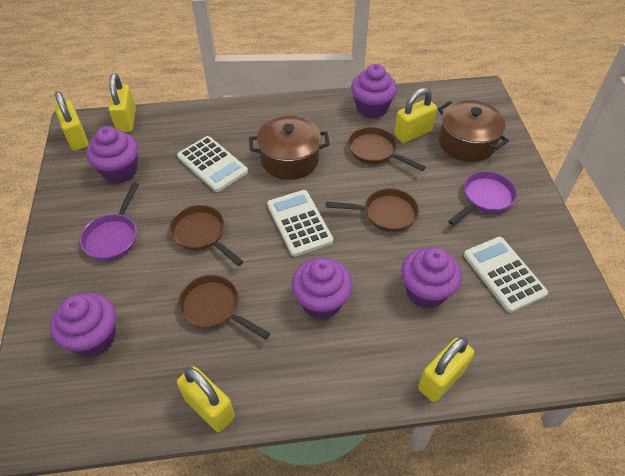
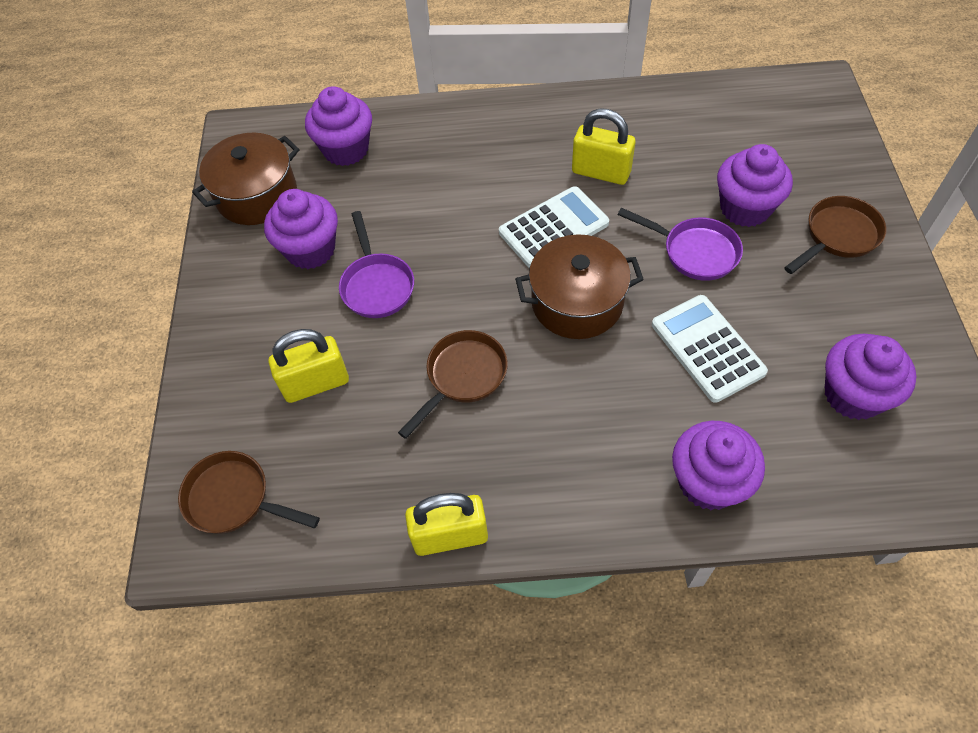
brown pan: 4 -> 3
white calculator: 3 -> 2
yellow padlock: 5 -> 3

